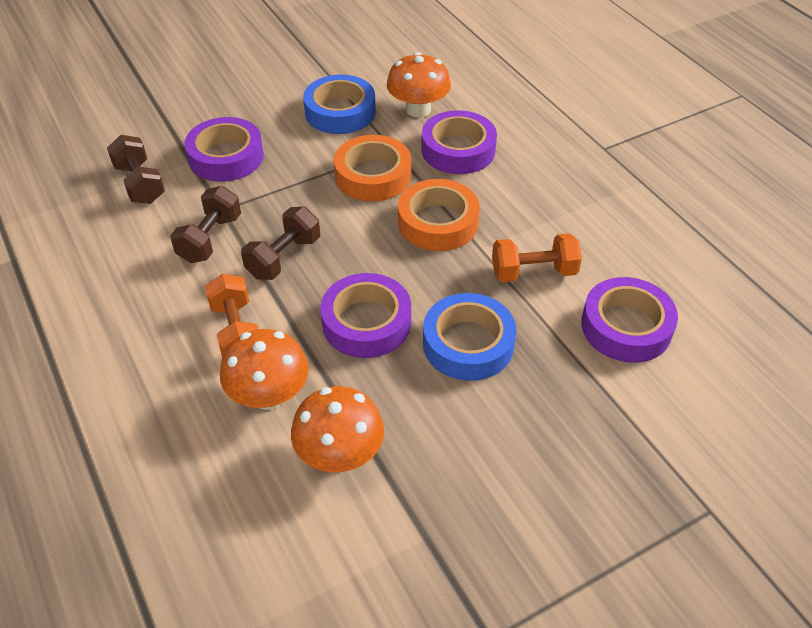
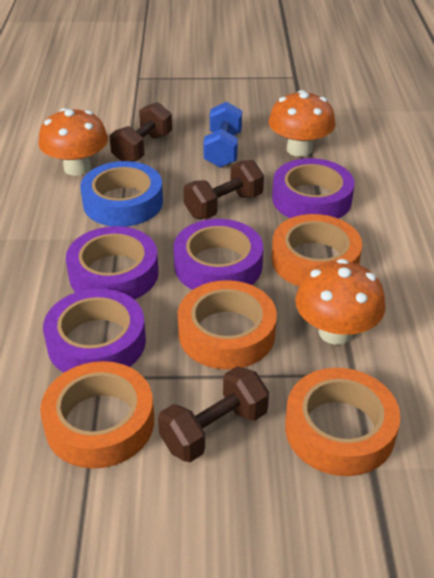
blue dumbbell: 0 -> 1
blue tape: 2 -> 1
orange dumbbell: 2 -> 0
orange tape: 2 -> 4

